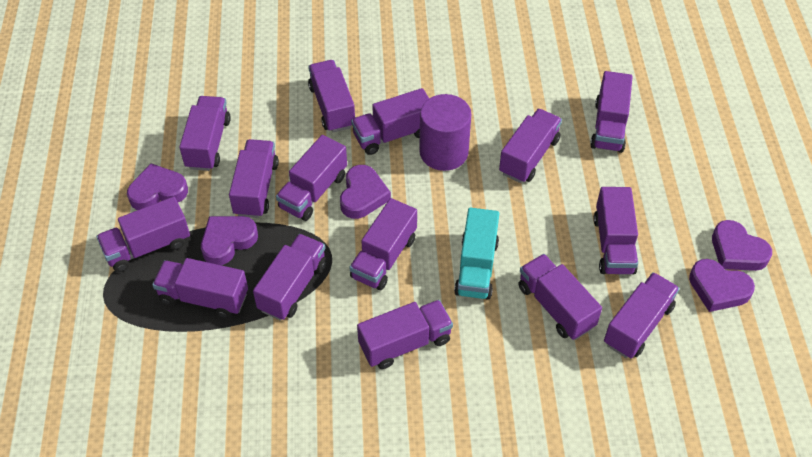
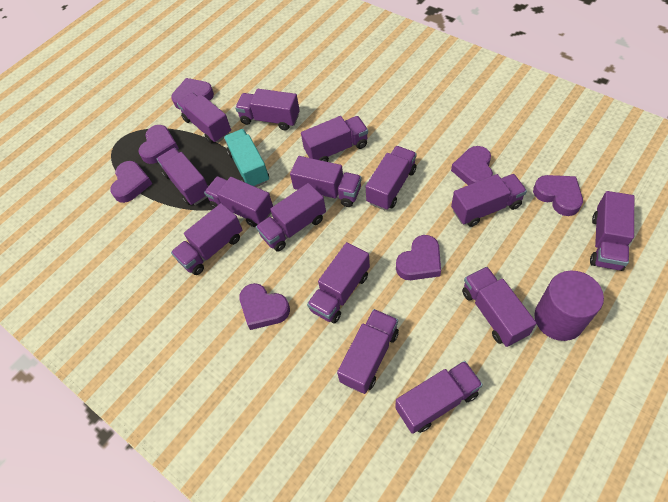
purple heart: 5 -> 7

